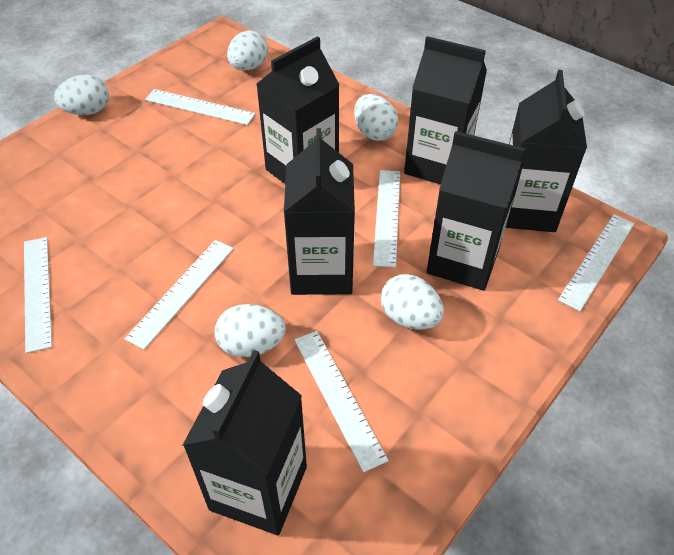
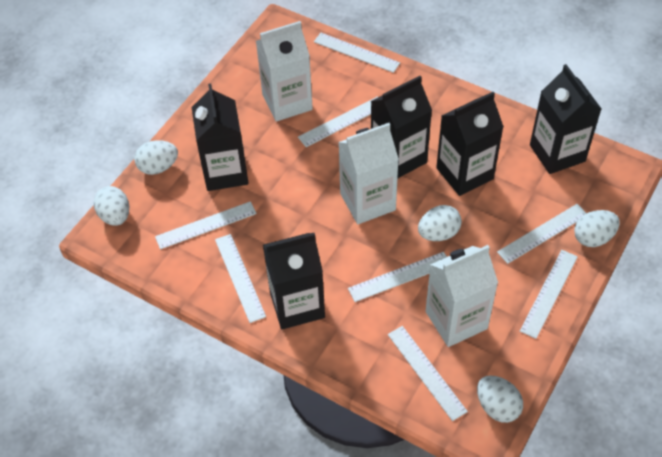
black carton: 6 -> 5
white carton: 0 -> 3
white ruler: 6 -> 8

